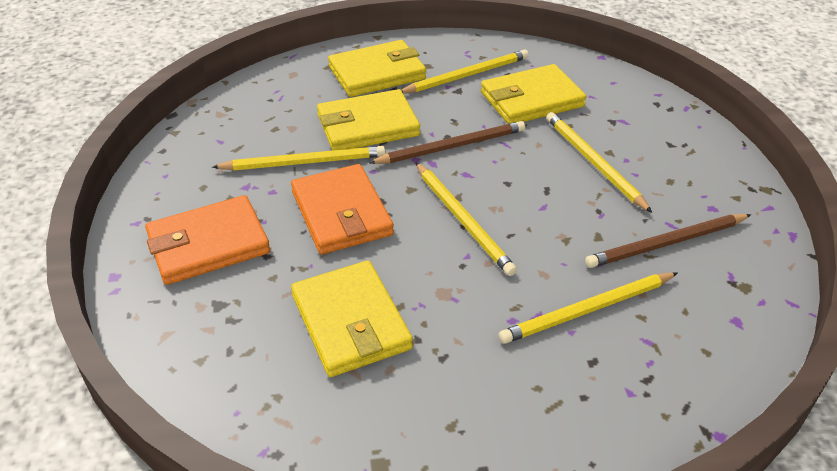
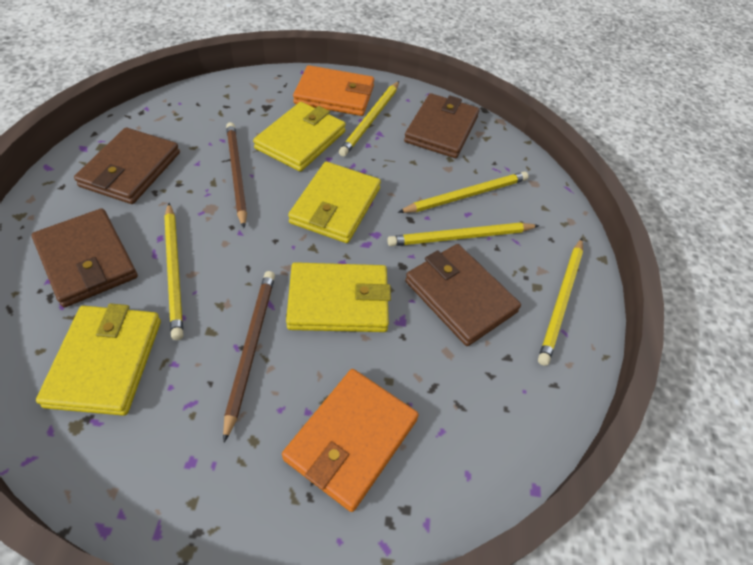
brown wallet: 0 -> 4

